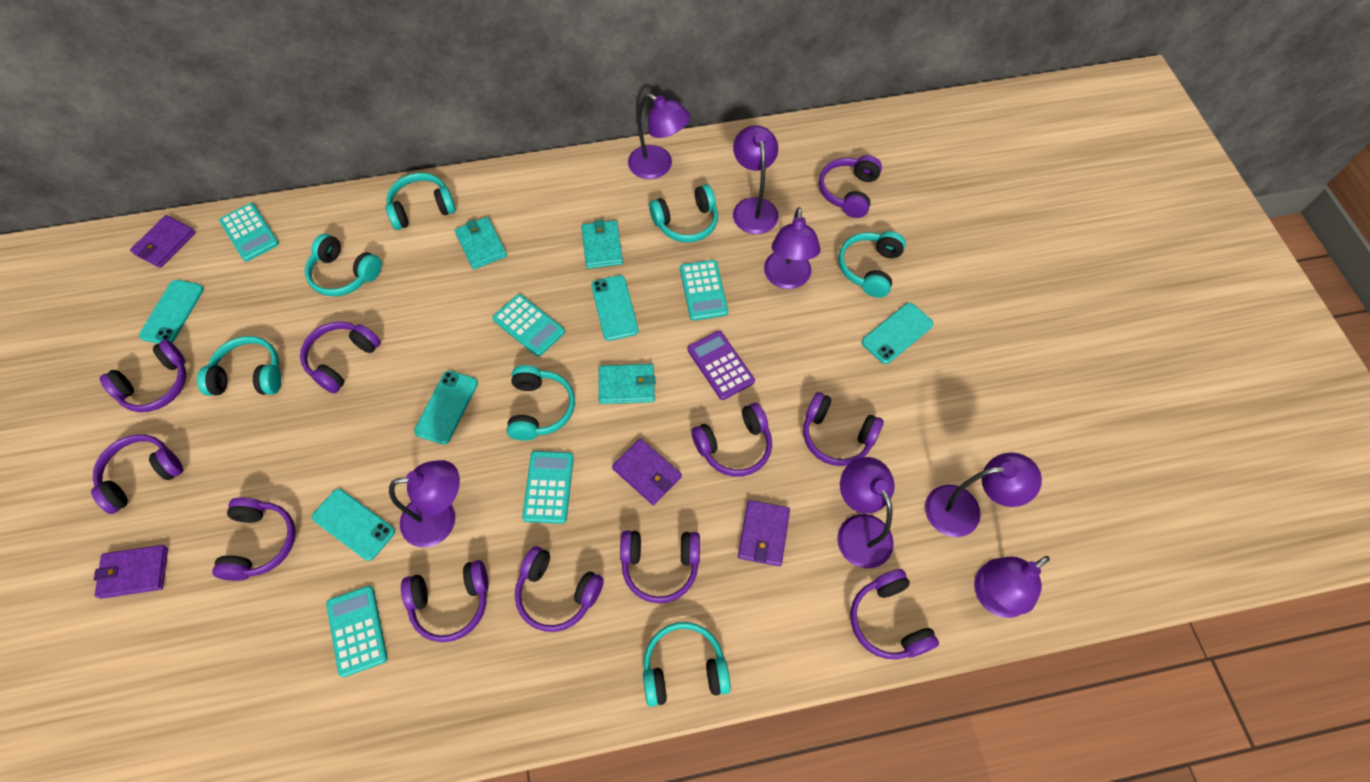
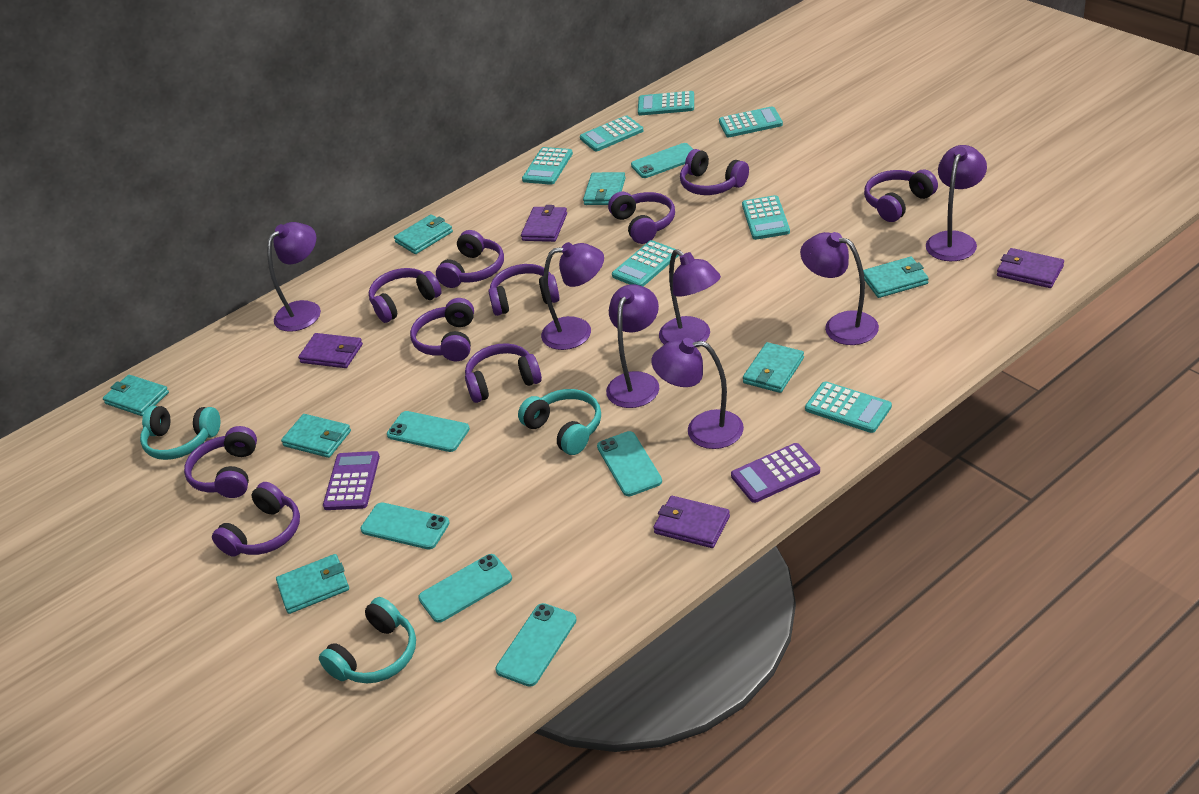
purple calculator: 1 -> 2
purple headphones: 11 -> 10
turquoise calculator: 5 -> 7
turquoise headphones: 7 -> 3
turquoise phone: 5 -> 6
turquoise wallet: 3 -> 7

